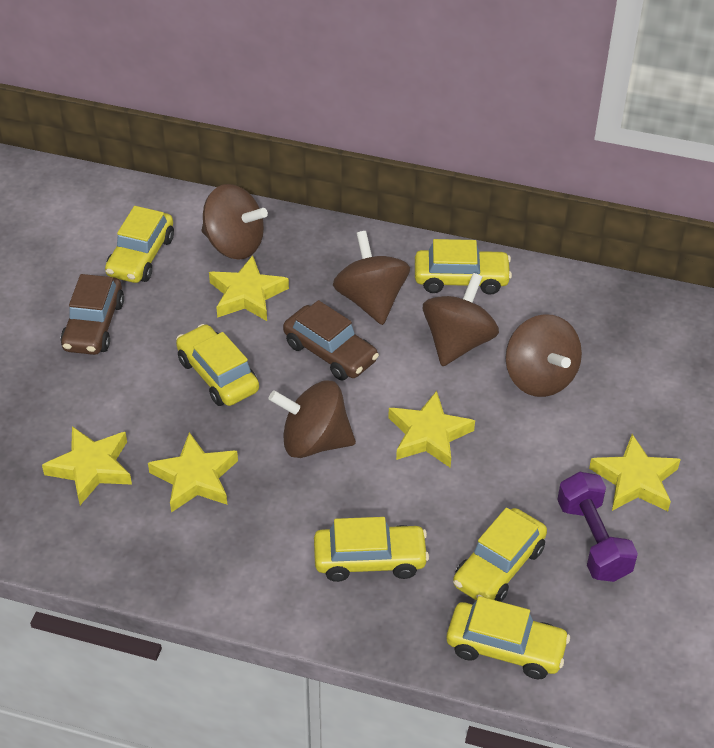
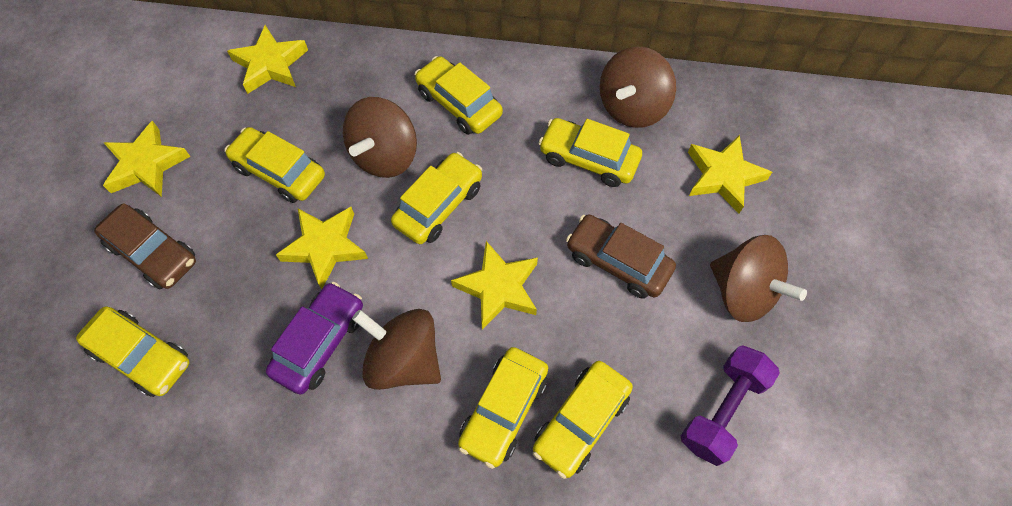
brown spinning top: 5 -> 4
purple car: 0 -> 1
yellow car: 6 -> 7

